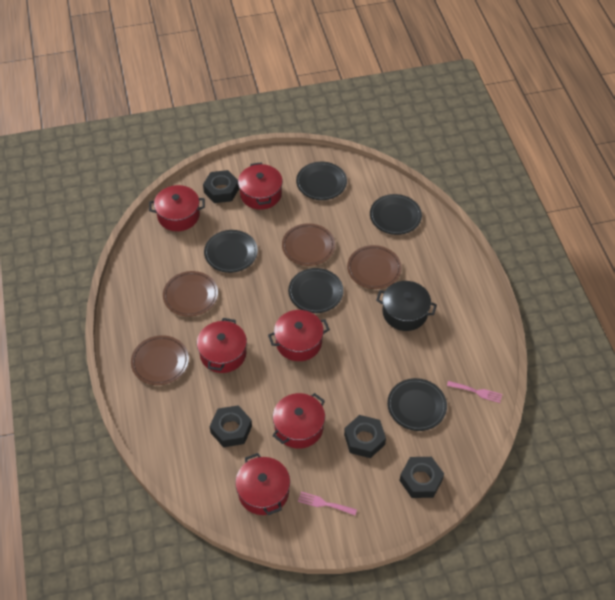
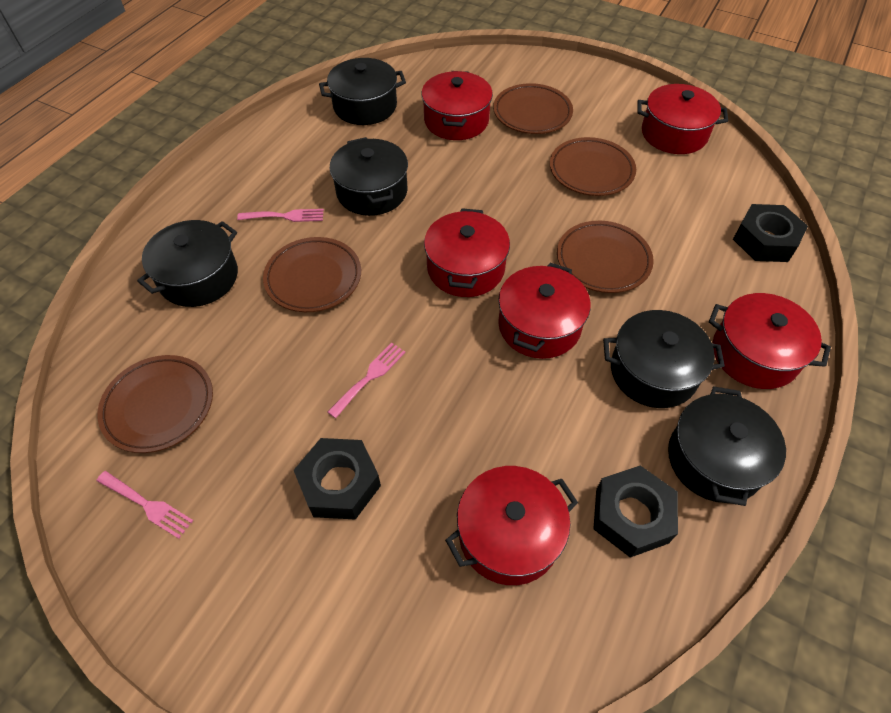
black nut: 4 -> 3
black plate: 5 -> 0
black pot: 1 -> 5
brown plate: 4 -> 5
pink fork: 2 -> 3

